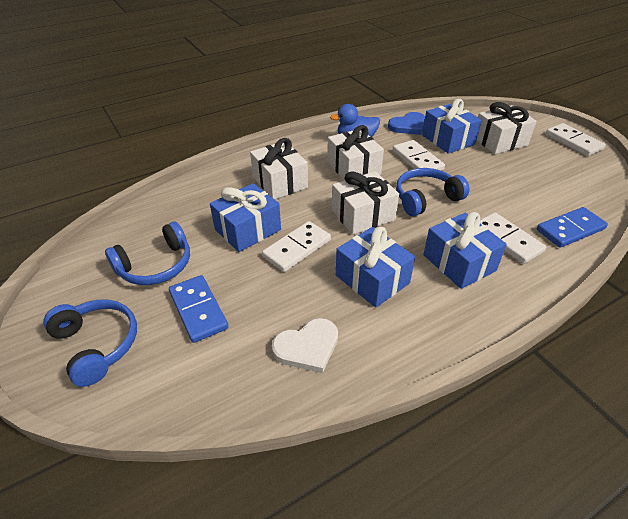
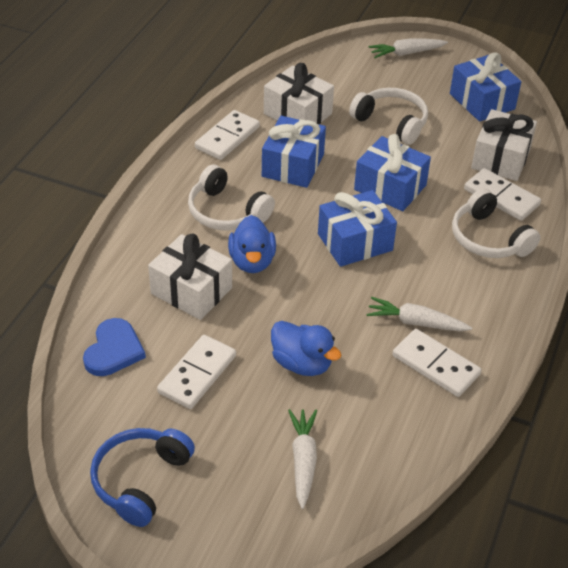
blue domino: 2 -> 0
blue duck: 1 -> 2
blue headphones: 3 -> 1
white carrot: 0 -> 3
white gift: 4 -> 3
white headphones: 0 -> 3
white heart: 1 -> 0

